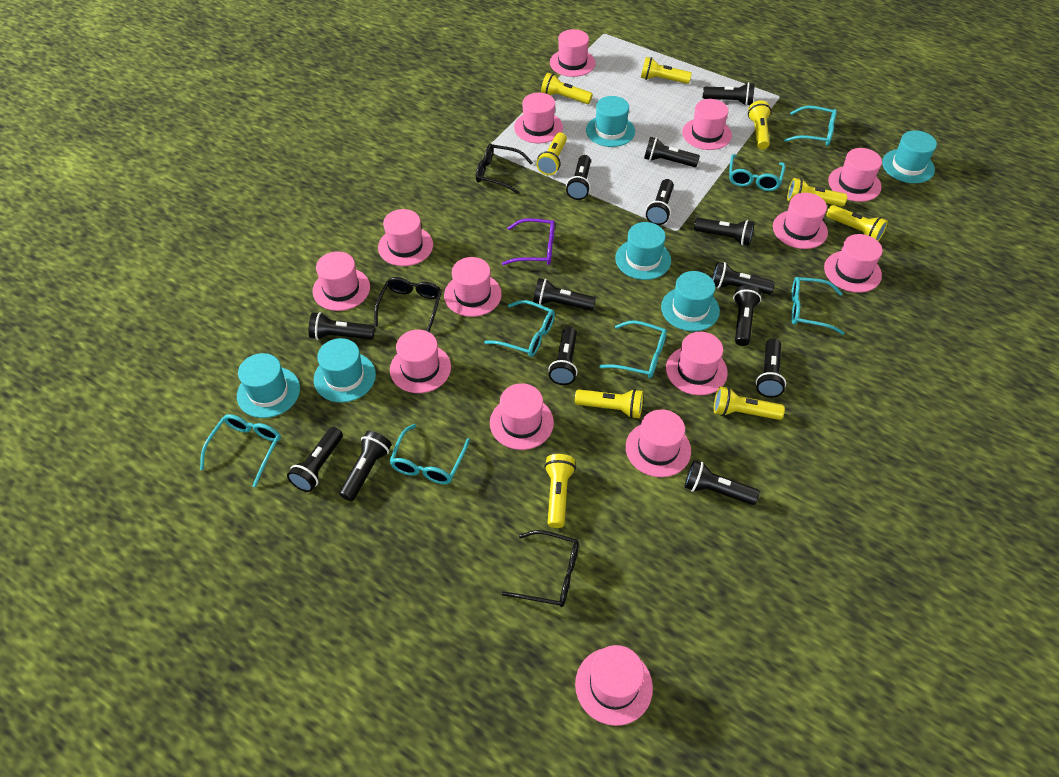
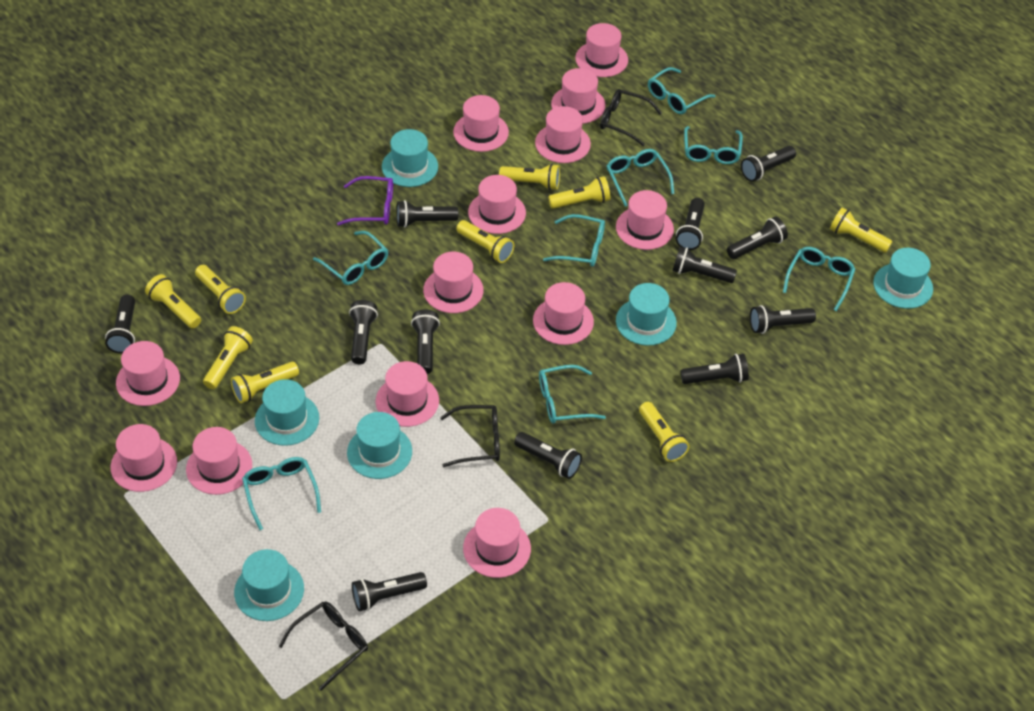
black flashlight: 14 -> 12
pink hat: 14 -> 13
turquoise glasses: 7 -> 8

